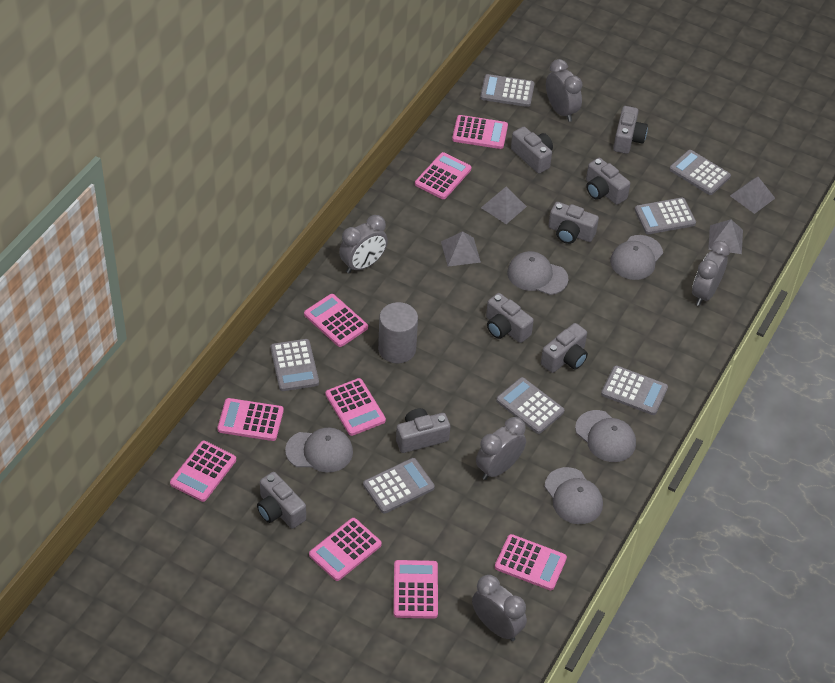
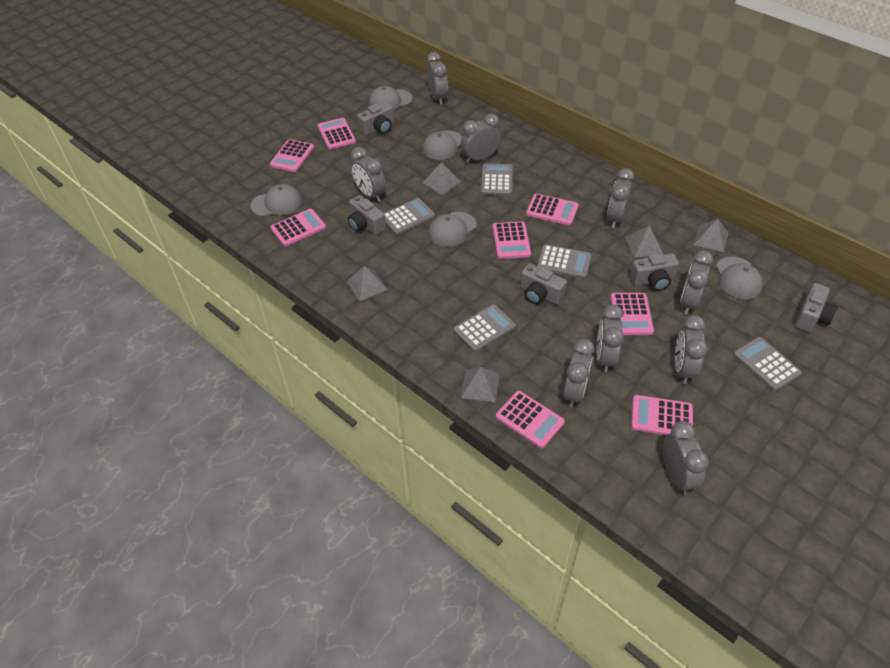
grey calculator: 7 -> 5
grey camera: 8 -> 5
grey clock: 5 -> 9
grey cylinder: 1 -> 0
grey pyramid: 4 -> 5
pink calculator: 9 -> 8

